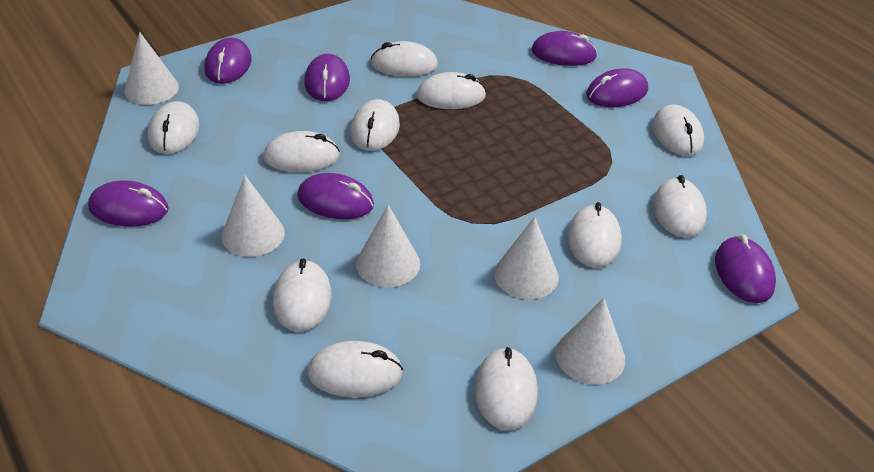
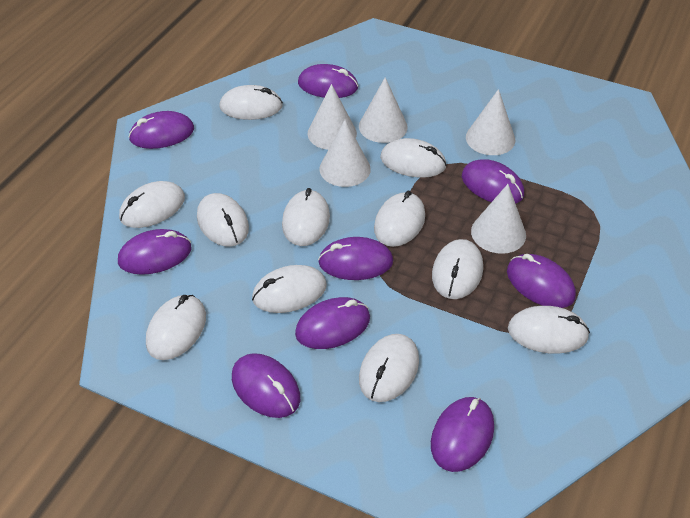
purple mouse: 7 -> 9

